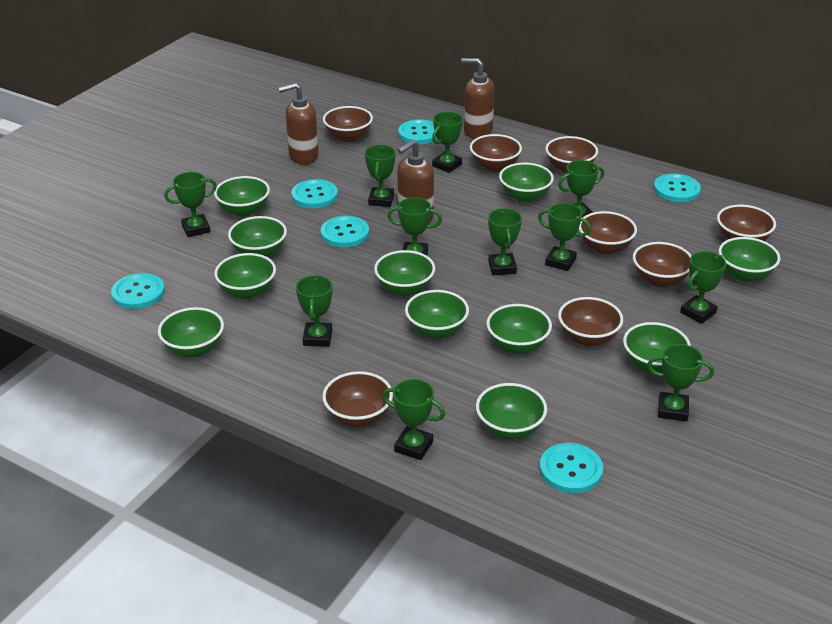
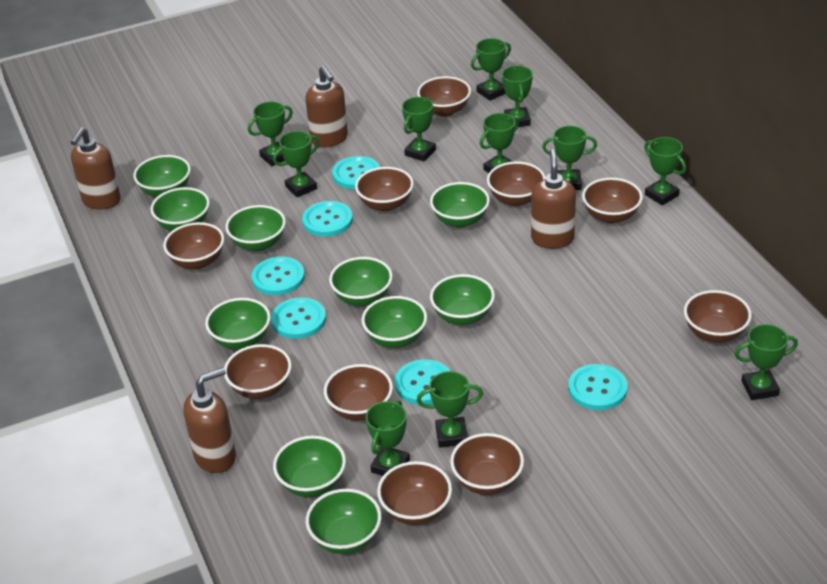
brown bowl: 8 -> 10
brown soap dispenser: 3 -> 4
green bowl: 11 -> 10

